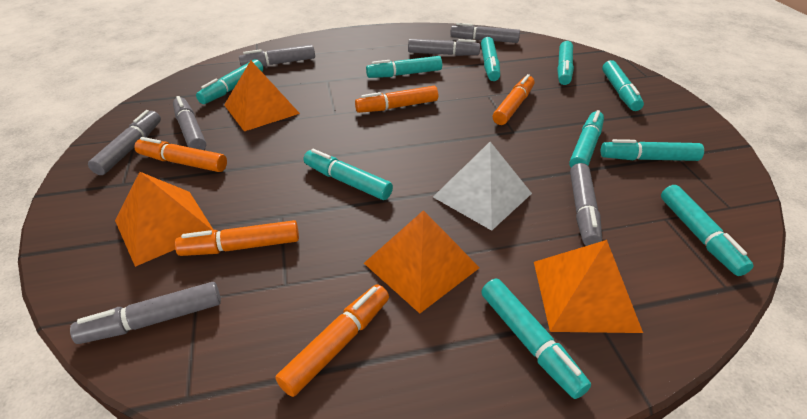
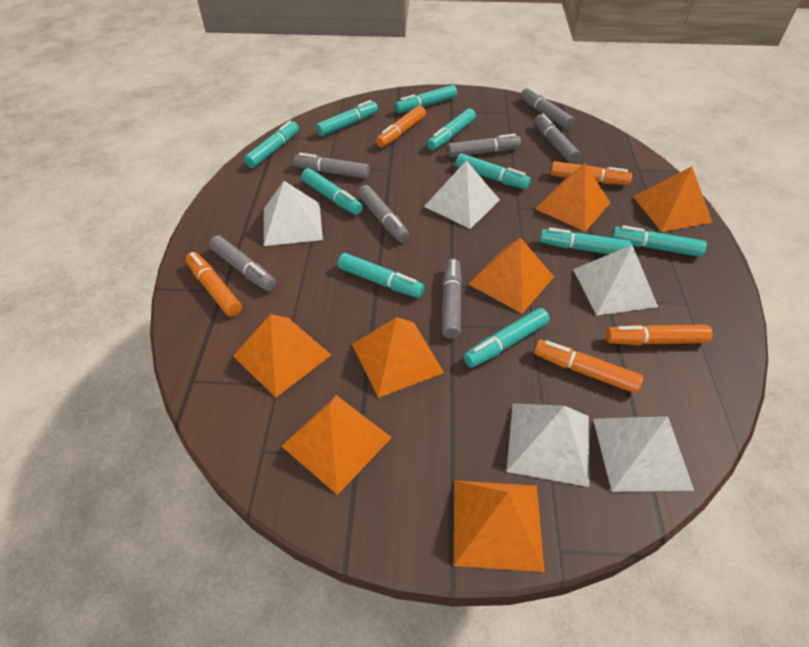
orange pyramid: 4 -> 7
white pyramid: 1 -> 5

